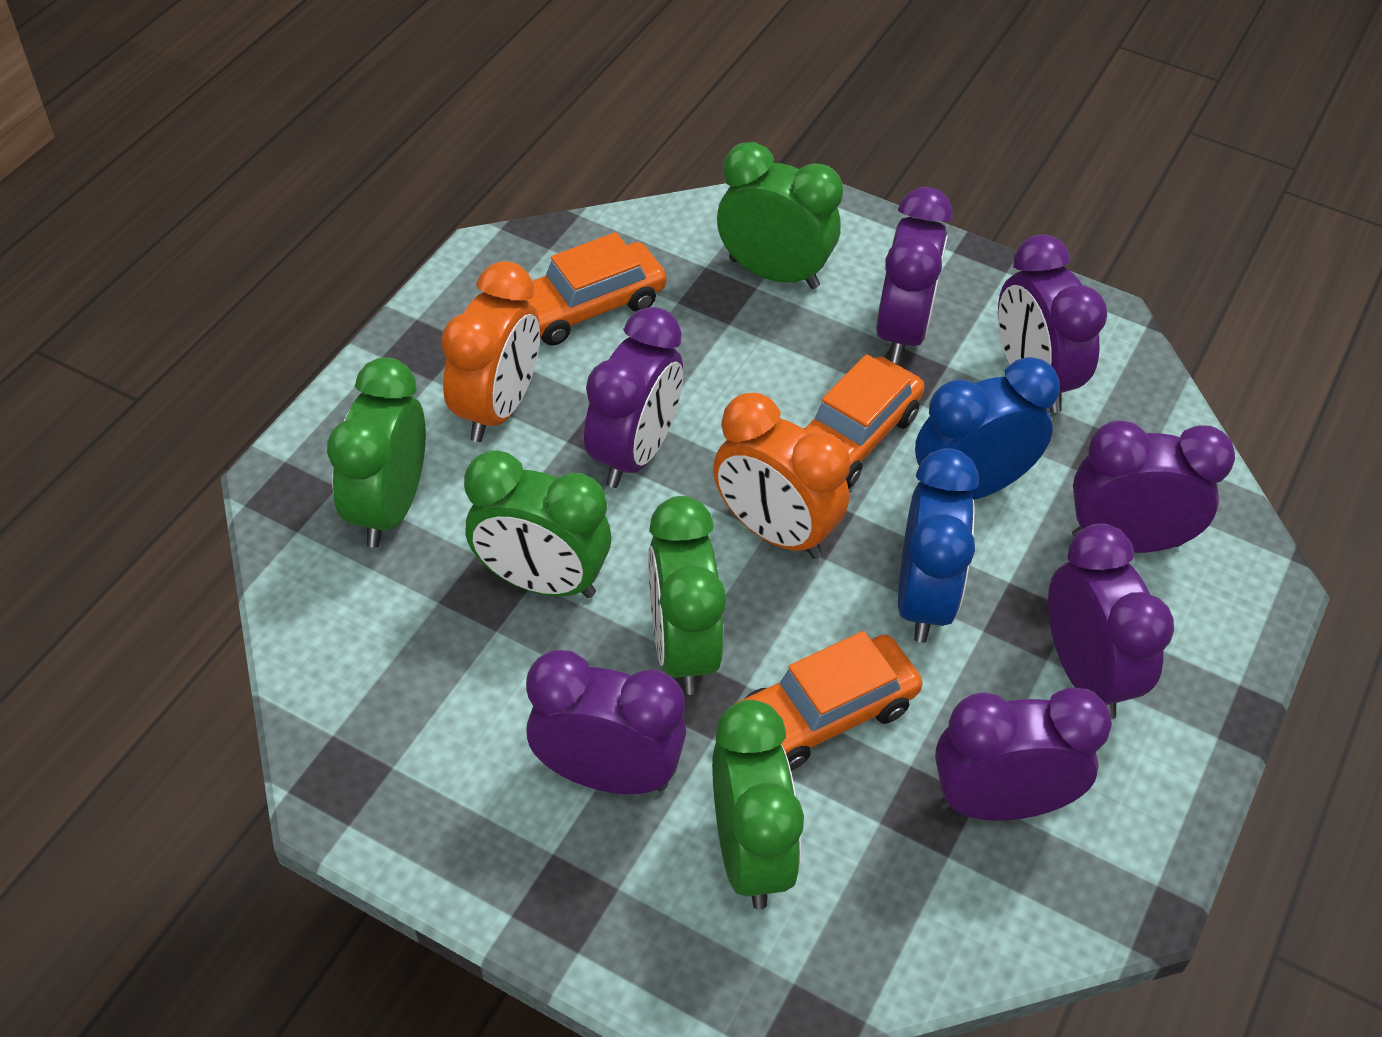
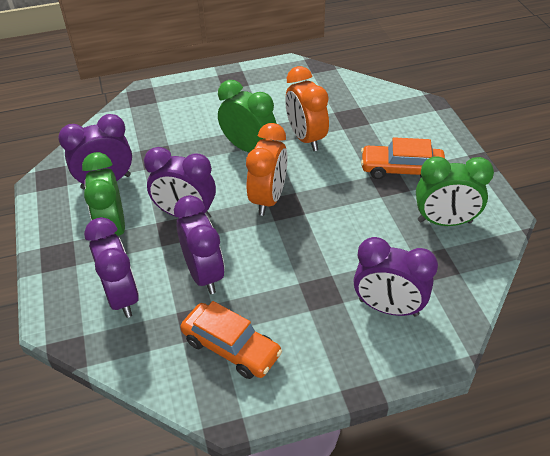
blue clock: 2 -> 0
green clock: 5 -> 3
orange car: 3 -> 2
purple clock: 7 -> 5

